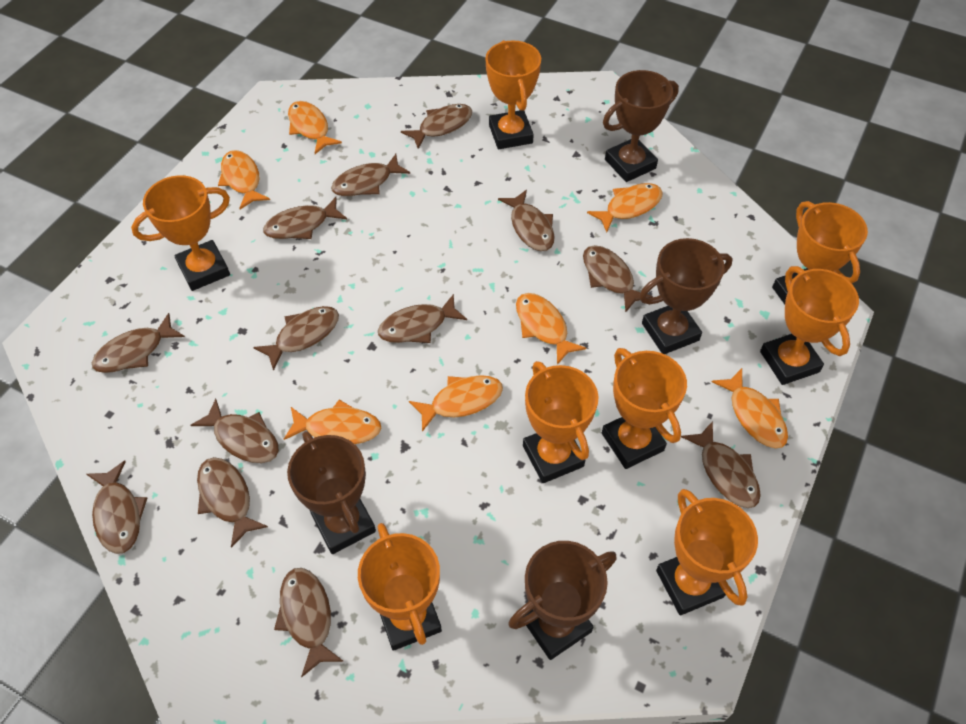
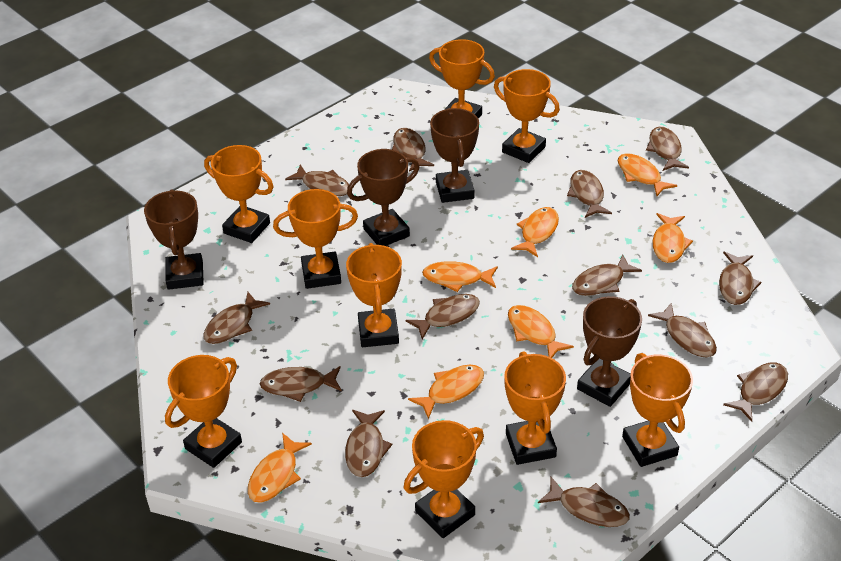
orange trophy: 8 -> 9

